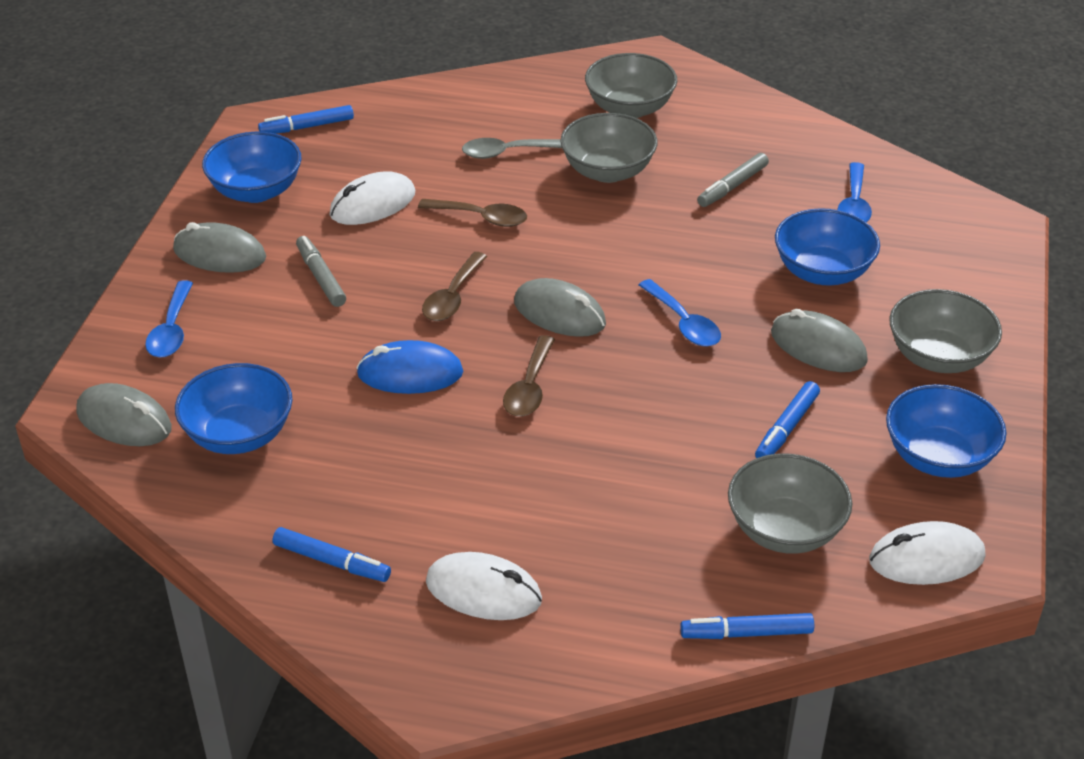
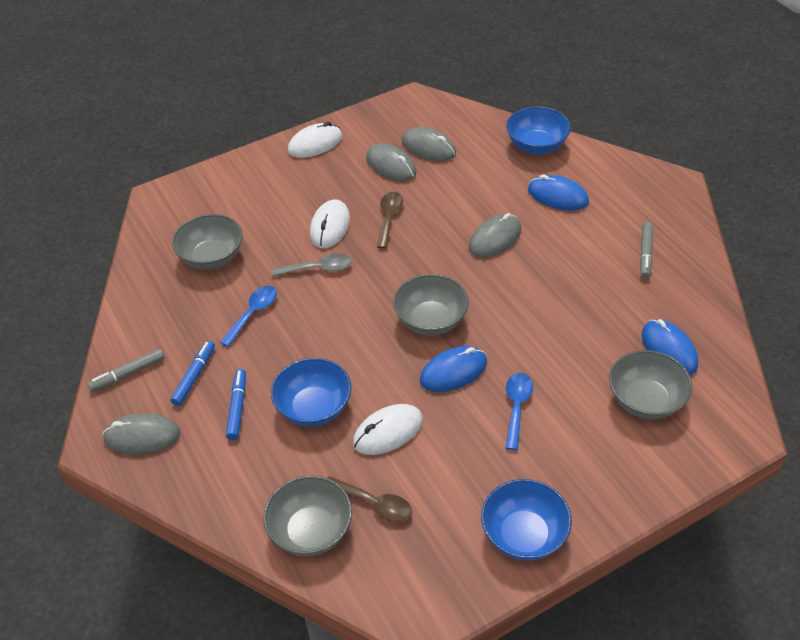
blue bowl: 4 -> 3
blue marker: 4 -> 2
blue mouse: 1 -> 3
blue spoon: 3 -> 2
brown spoon: 3 -> 2

